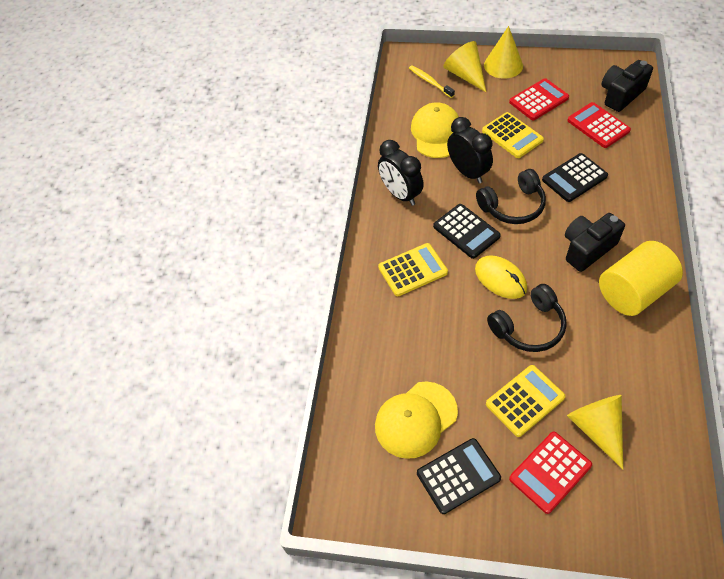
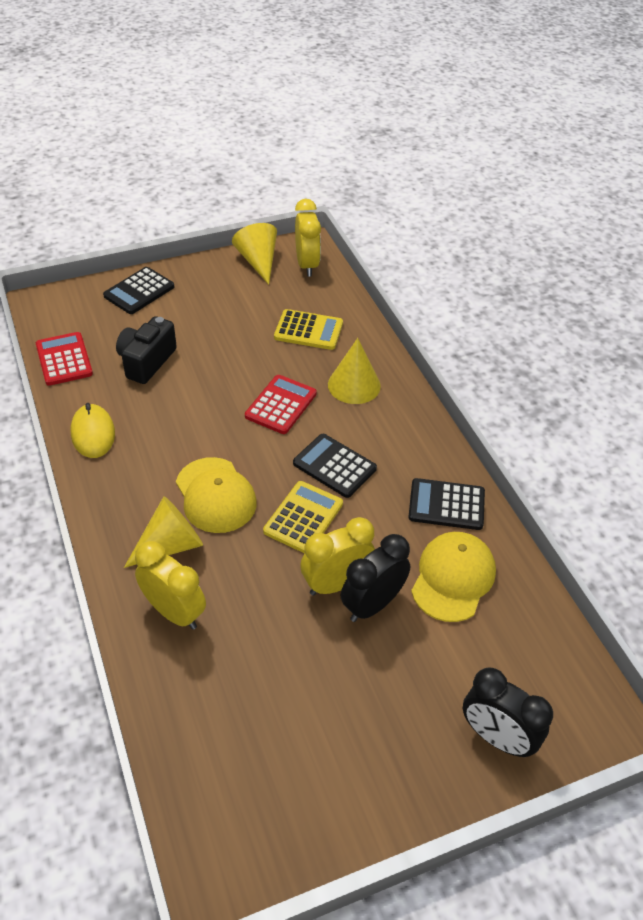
black camera: 2 -> 1
black headphones: 2 -> 0
red calculator: 3 -> 2
yellow calculator: 3 -> 2
yellow clock: 0 -> 3
yellow cylinder: 1 -> 0
yellow toothbrush: 1 -> 0

